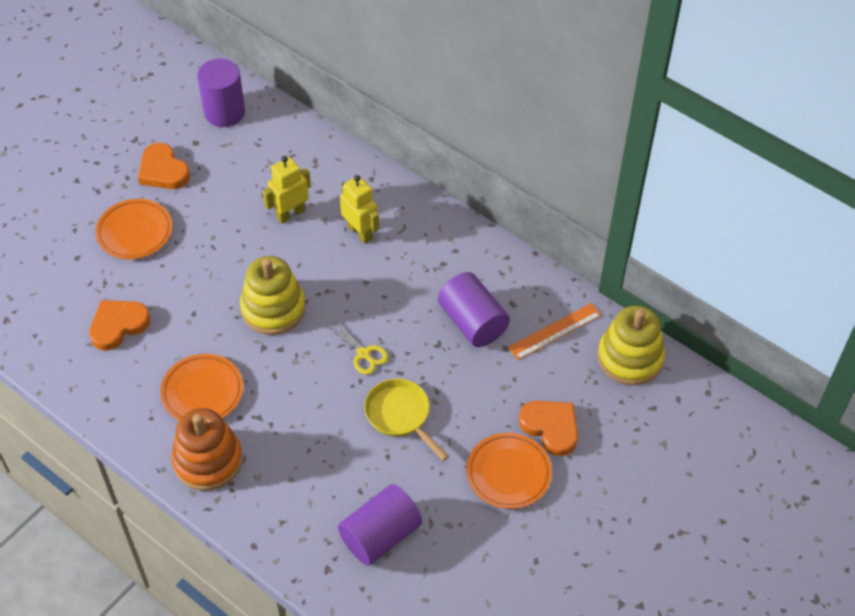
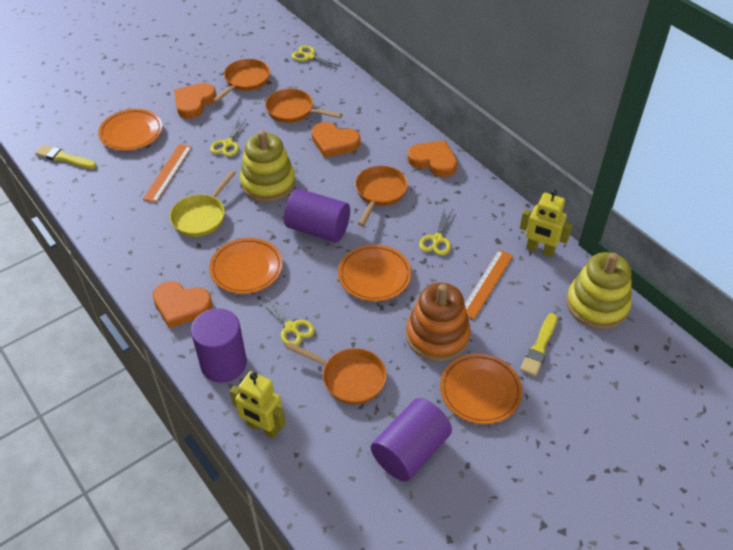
orange heart: 3 -> 4
orange pan: 0 -> 4
orange plate: 3 -> 4
orange ruler: 1 -> 2
yellow brush: 0 -> 2
yellow scissors: 1 -> 4

